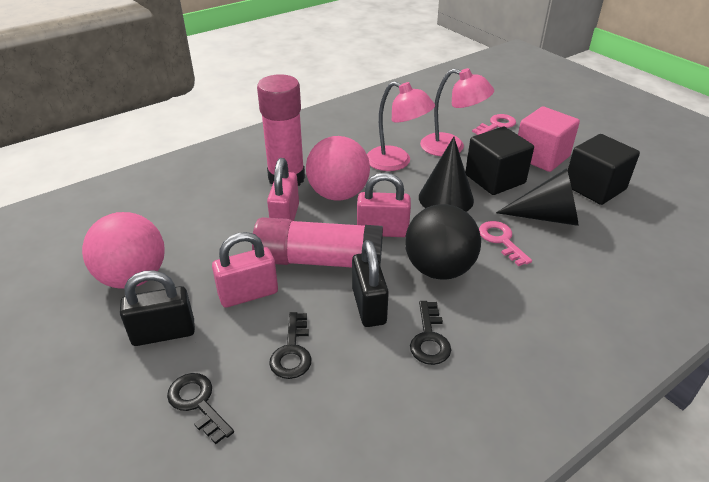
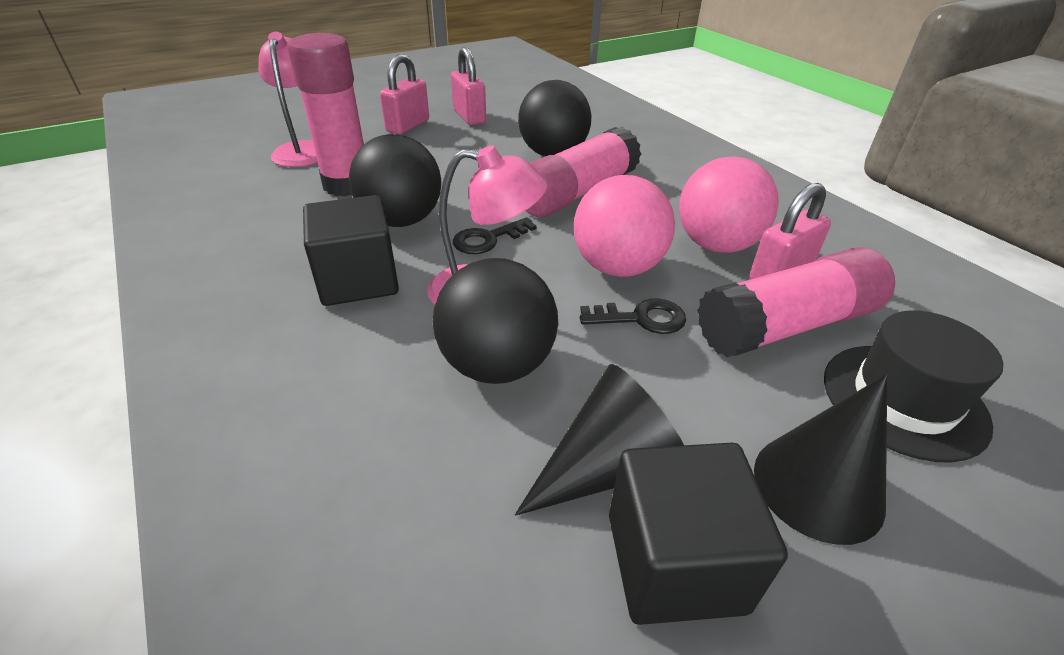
black ball: 1 -> 3
black hat: 0 -> 1
black key: 3 -> 2
black padlock: 2 -> 0
pink cube: 1 -> 0
pink glue stick: 2 -> 3
pink key: 2 -> 0

